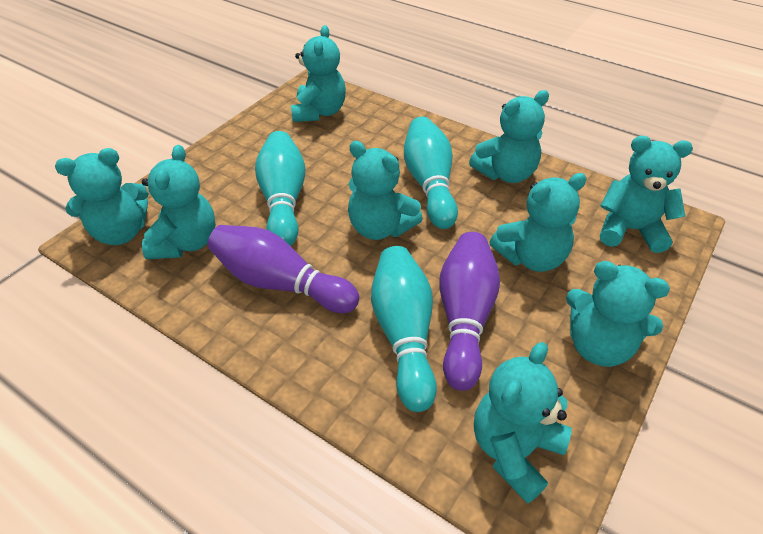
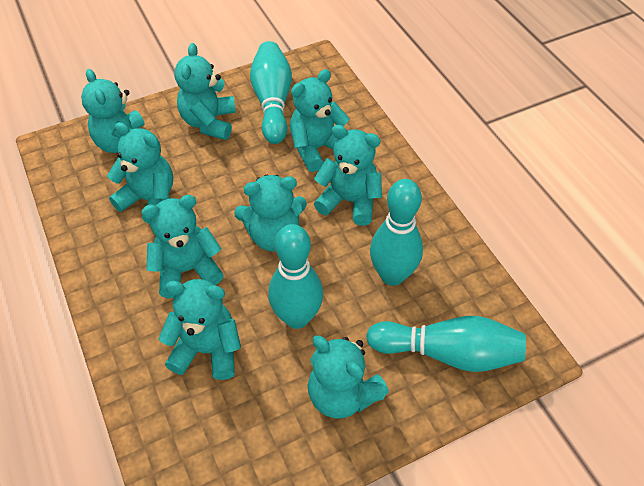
purple bowling pin: 2 -> 0
turquoise bowling pin: 3 -> 4

